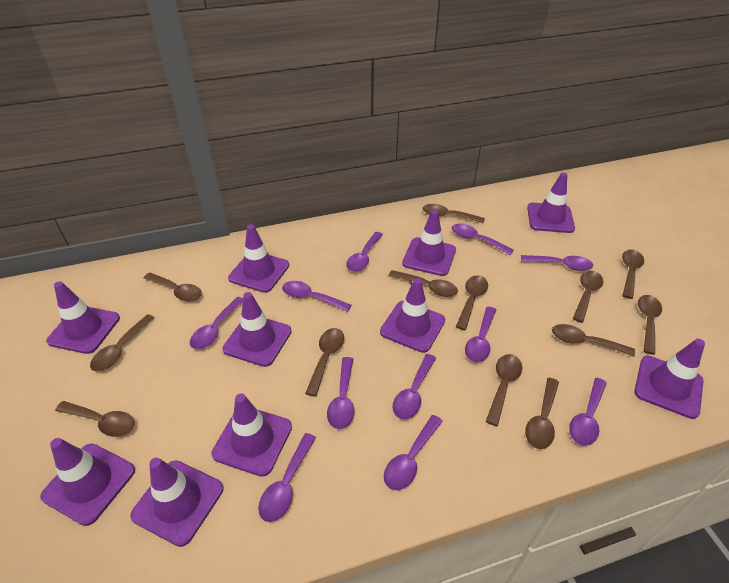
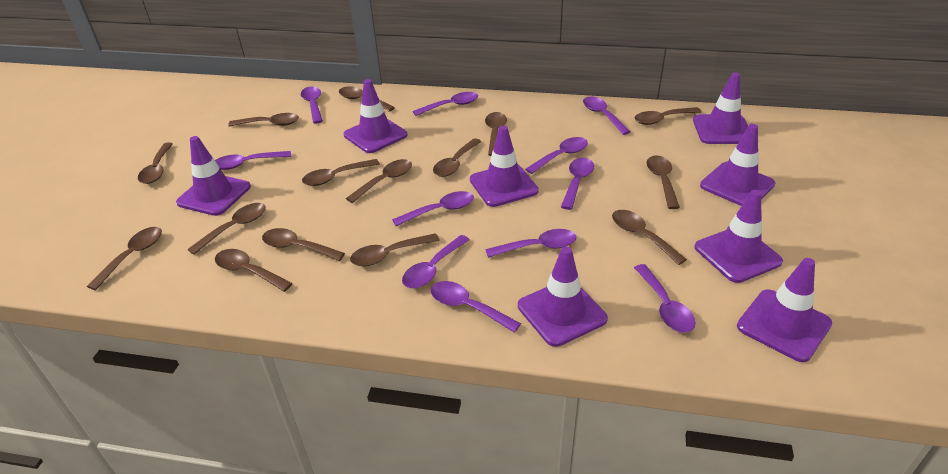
brown spoon: 13 -> 15
purple traffic cone: 10 -> 8

